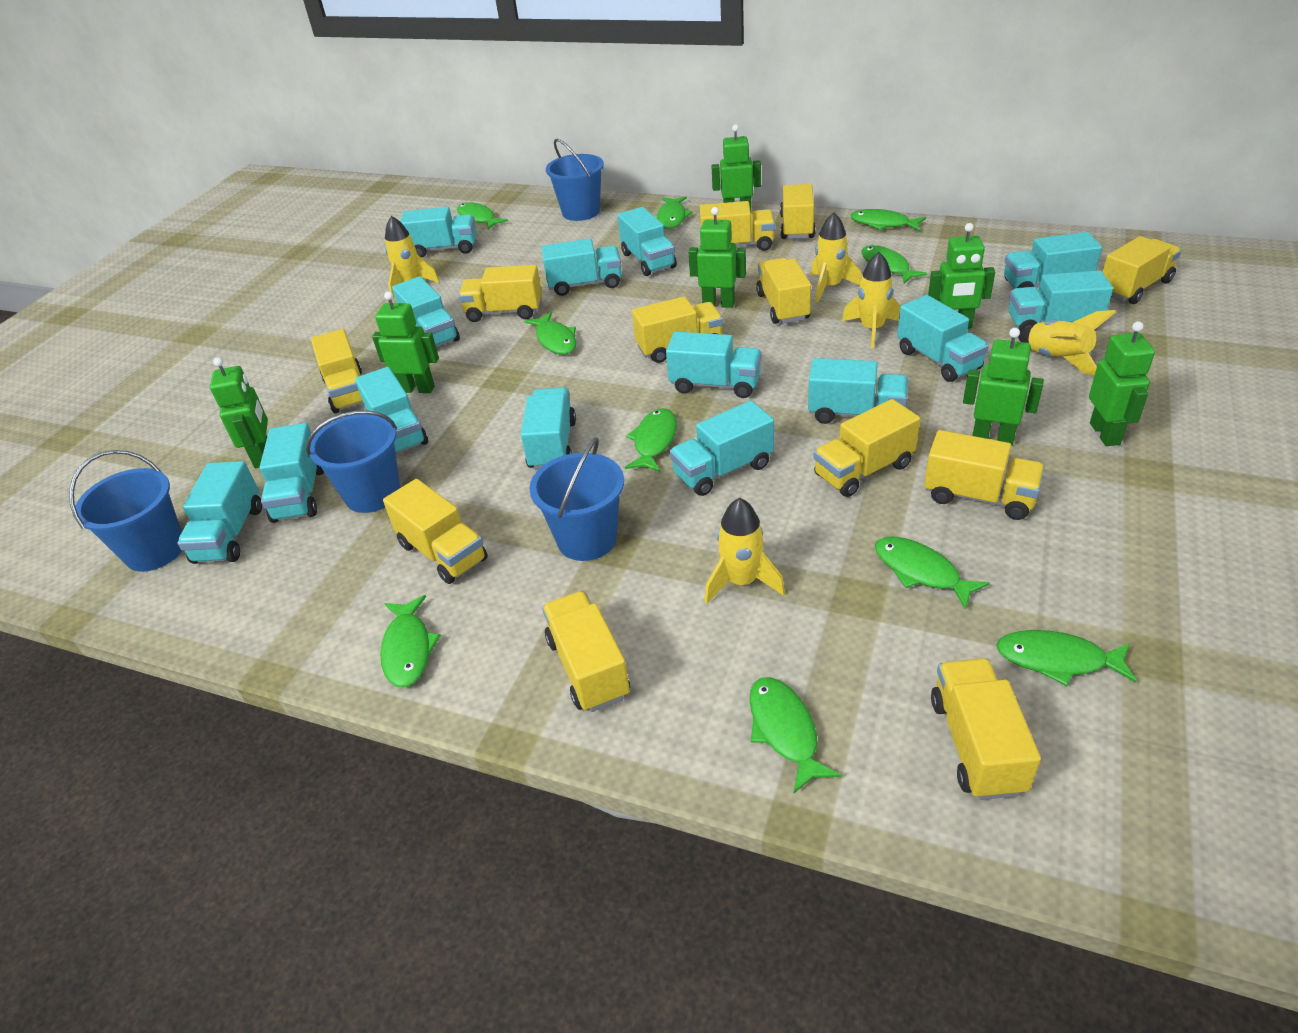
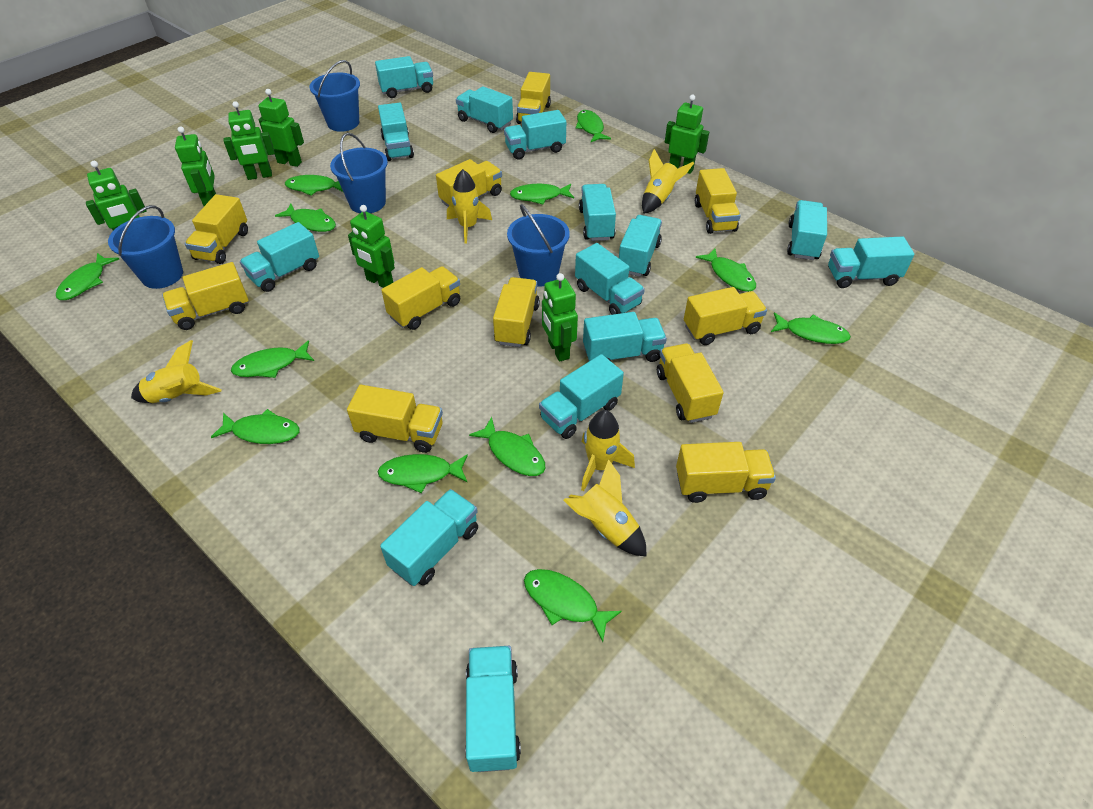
green fish: 10 -> 12
yellow truck: 12 -> 11

